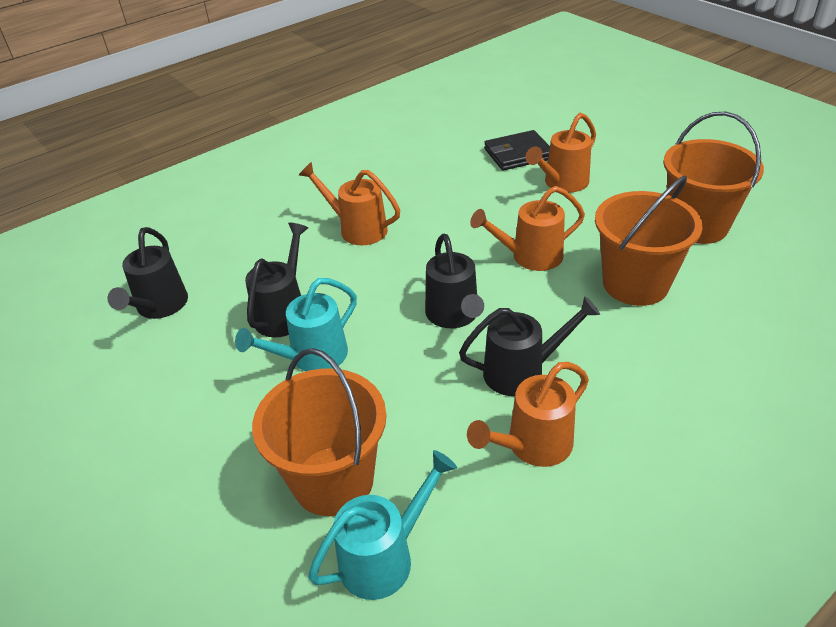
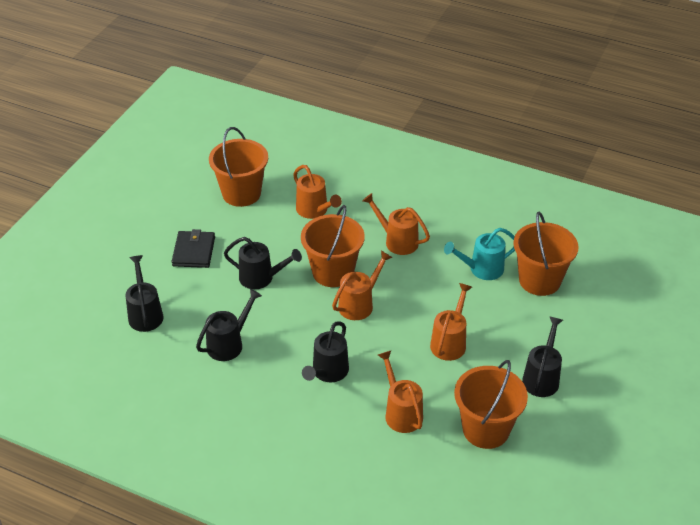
black watering can: 4 -> 5
orange bucket: 3 -> 4
orange watering can: 4 -> 5
turquoise watering can: 2 -> 1

